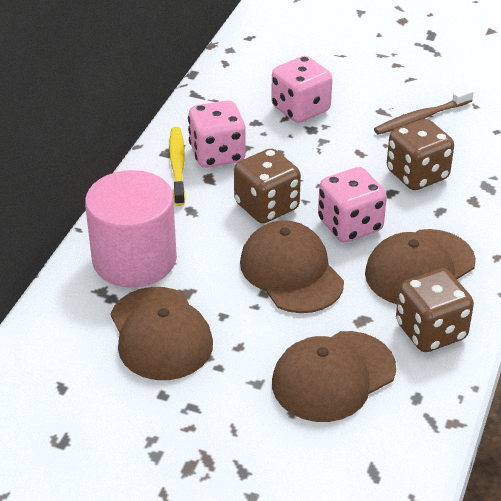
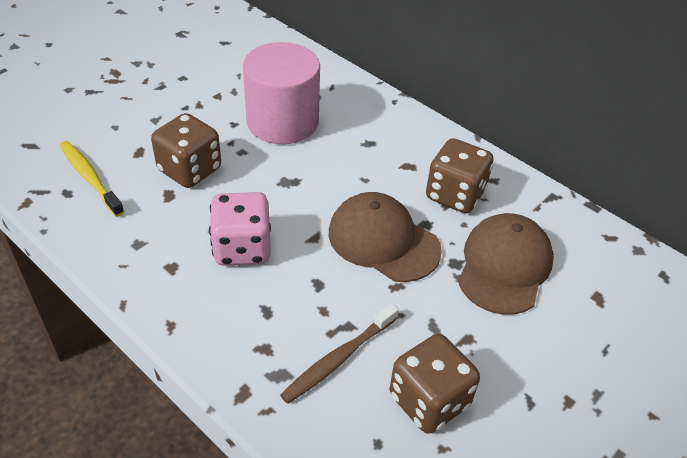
brown cap: 4 -> 2
pink dice: 3 -> 1

